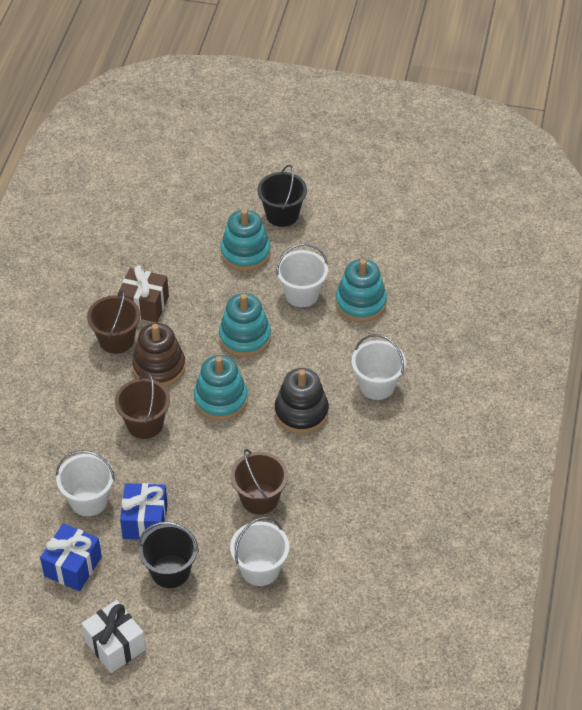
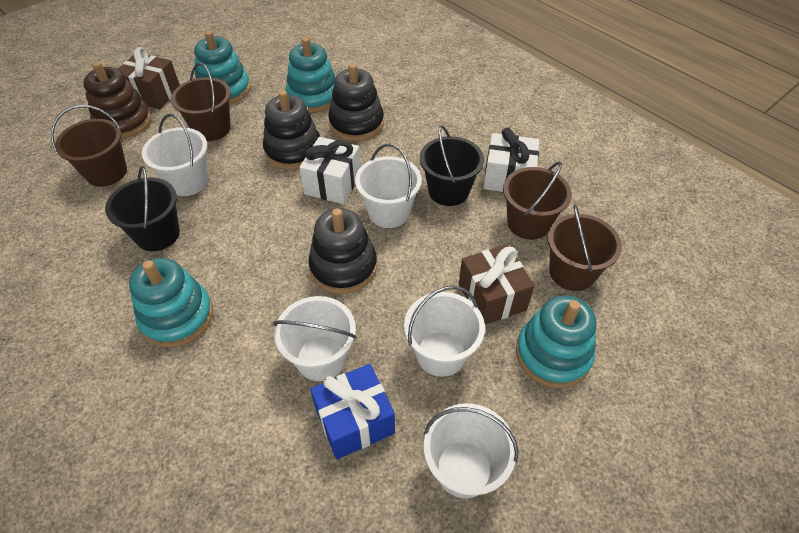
black stacking toy: 1 -> 3
blue gift: 2 -> 1
brown bucket: 3 -> 4
brown gift: 1 -> 2
white bucket: 4 -> 5
white gift: 1 -> 2

